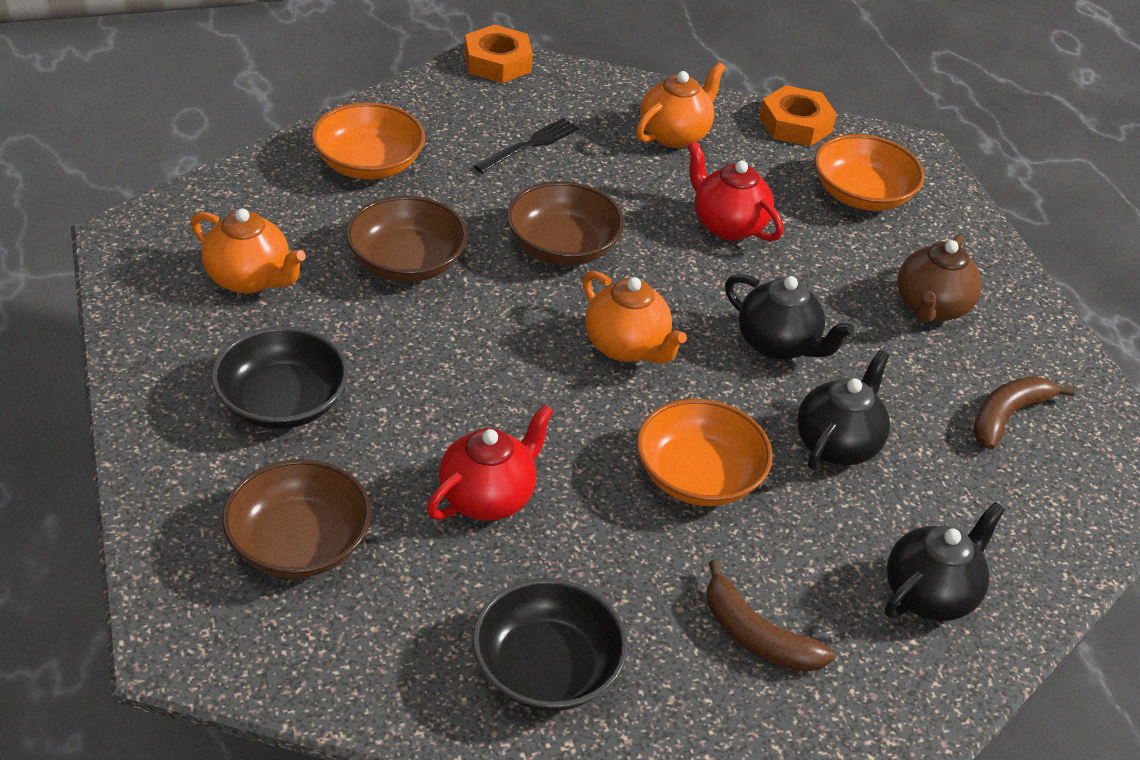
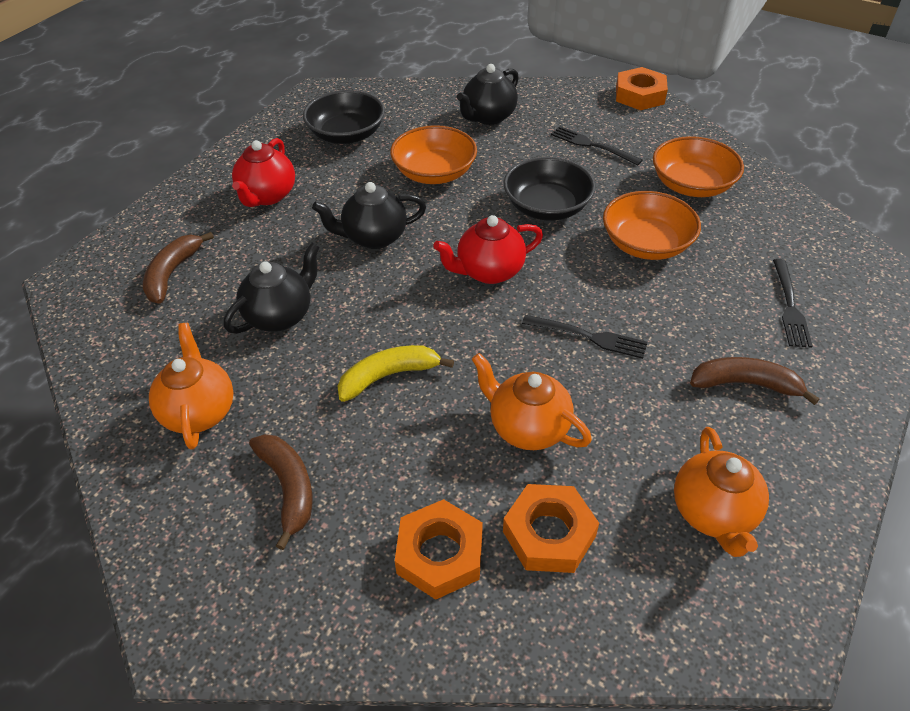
black fork: 1 -> 3
brown banana: 2 -> 3
brown bowl: 3 -> 0
brown teapot: 1 -> 0
orange nut: 2 -> 3
yellow banana: 0 -> 1

